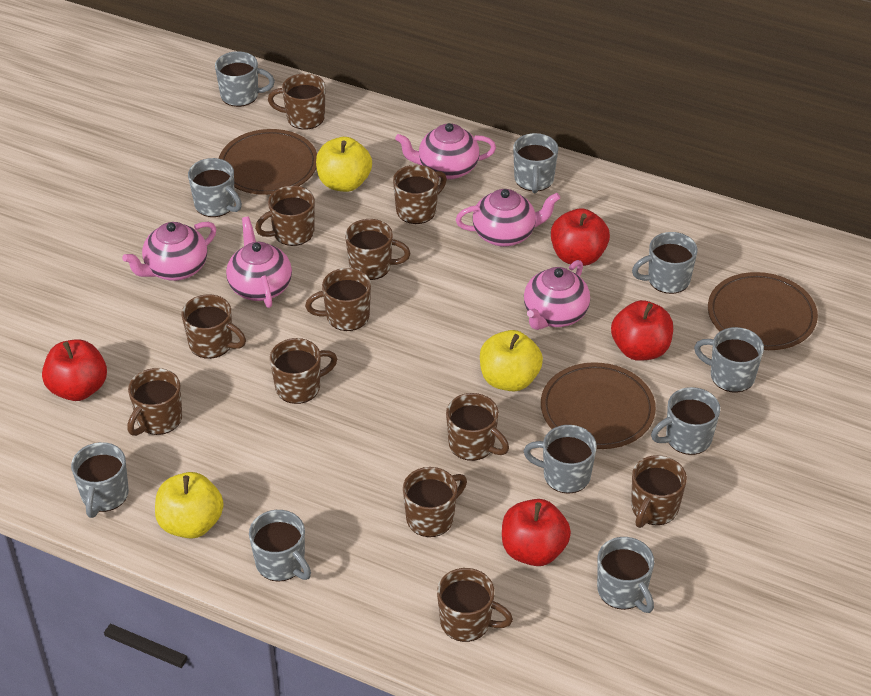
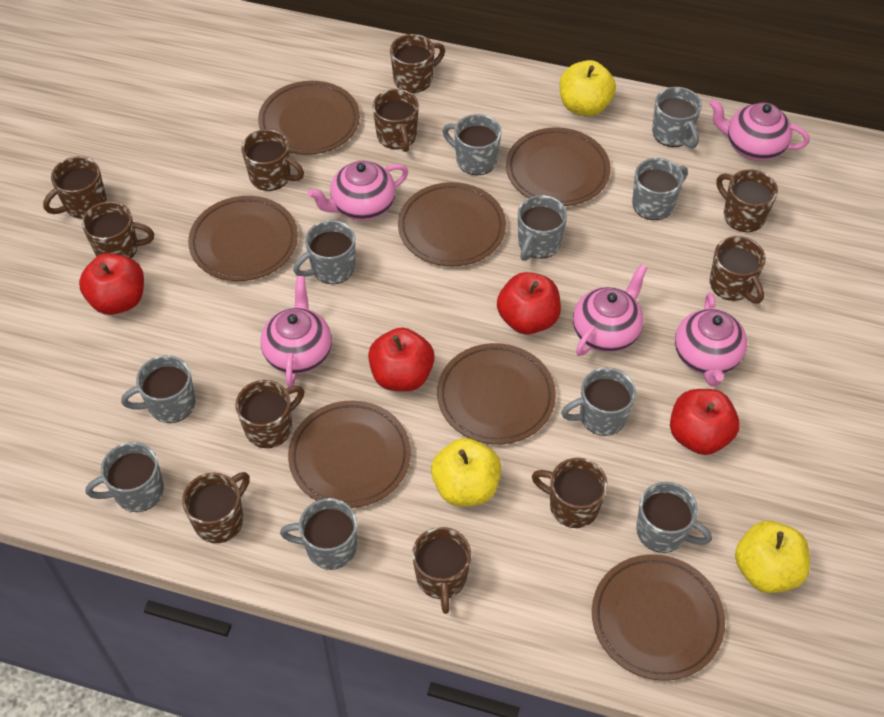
brown mug: 12 -> 11
brown plate: 3 -> 7

